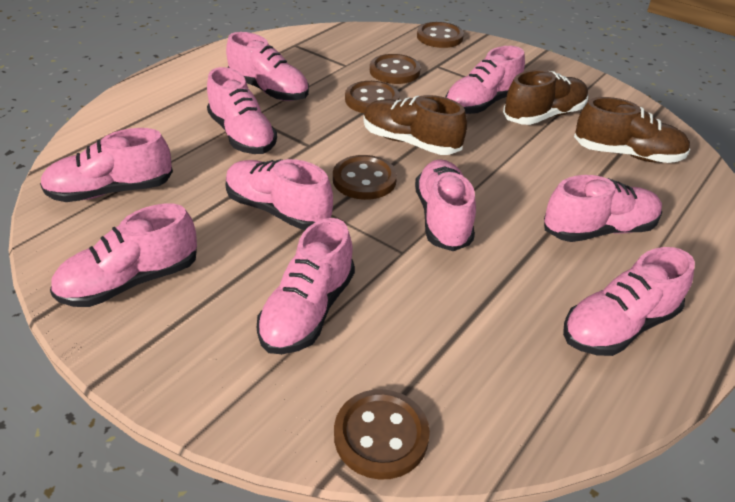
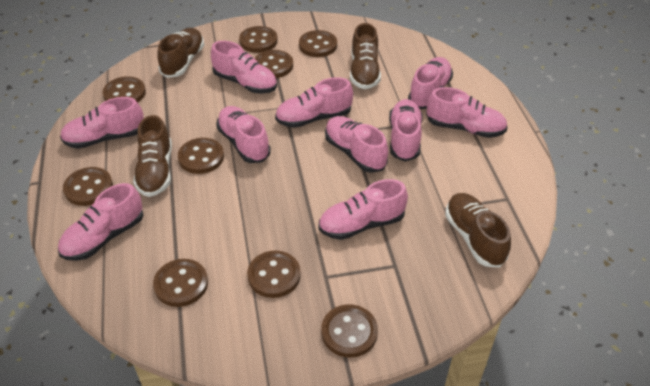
brown button: 5 -> 9
brown shoe: 3 -> 4

